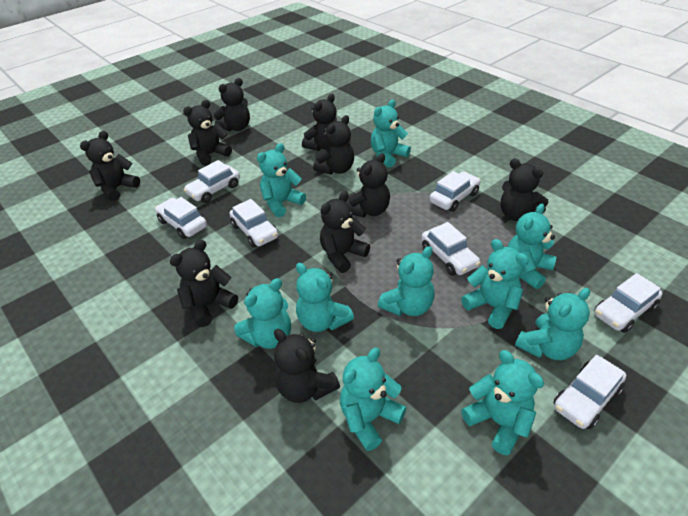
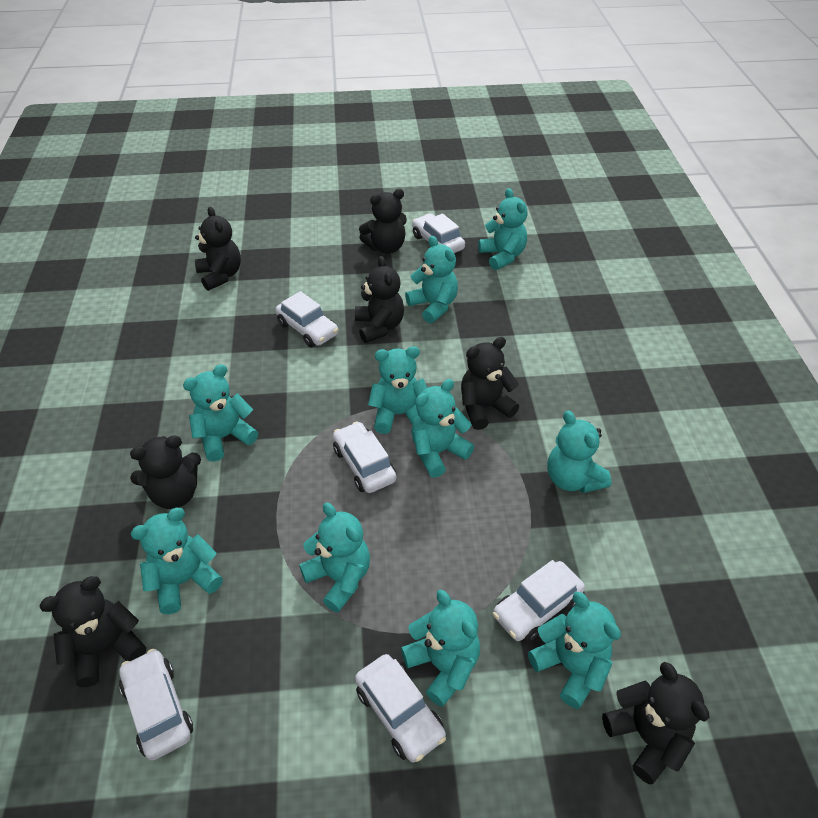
black teddy bear: 10 -> 7
white car: 7 -> 6

